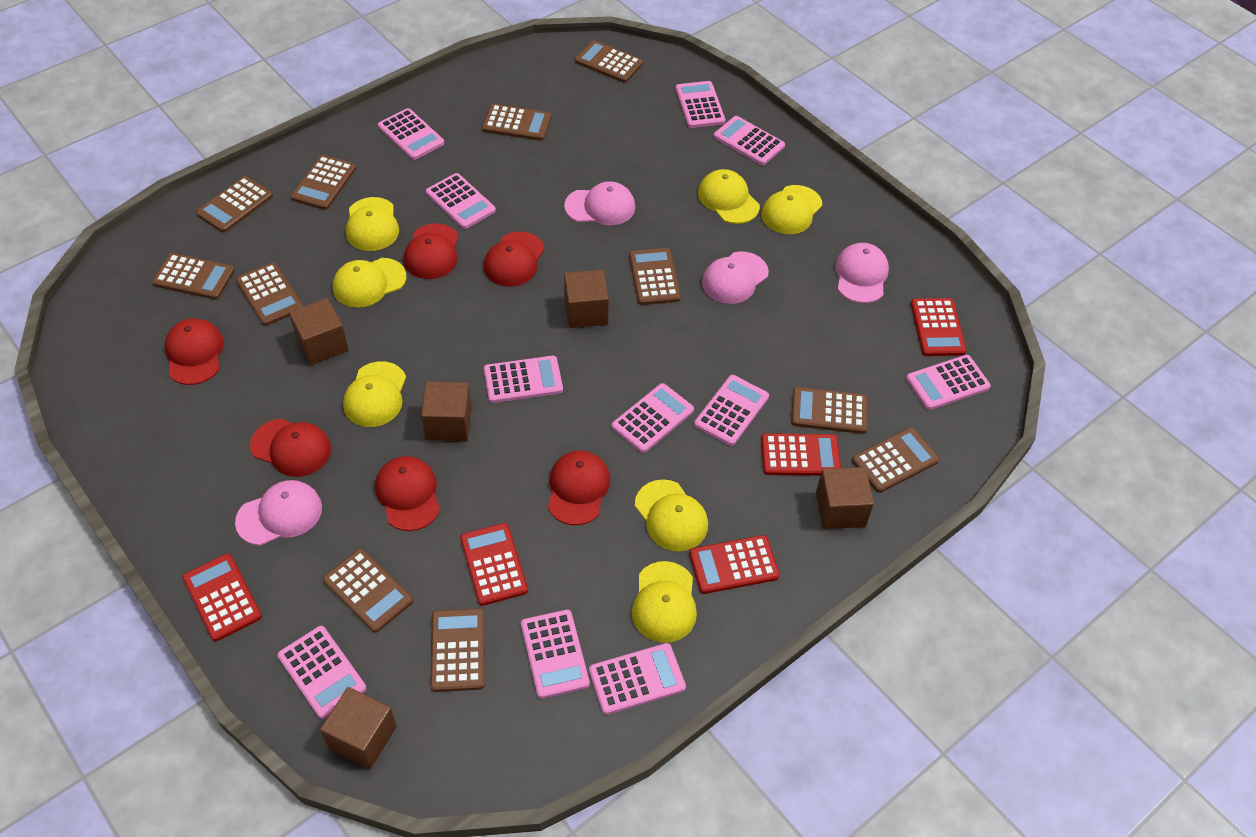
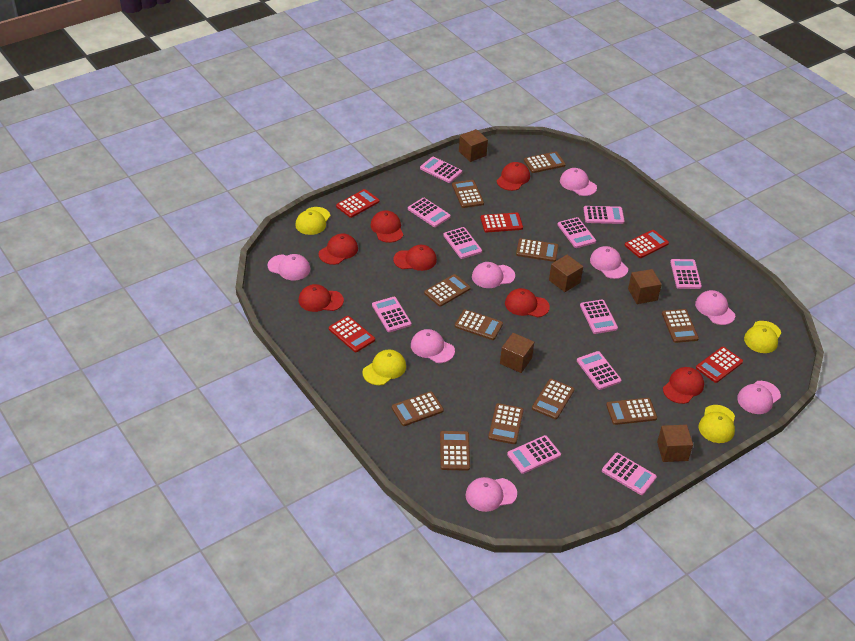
pink cap: 4 -> 8
red cap: 6 -> 7
yellow cap: 7 -> 4

